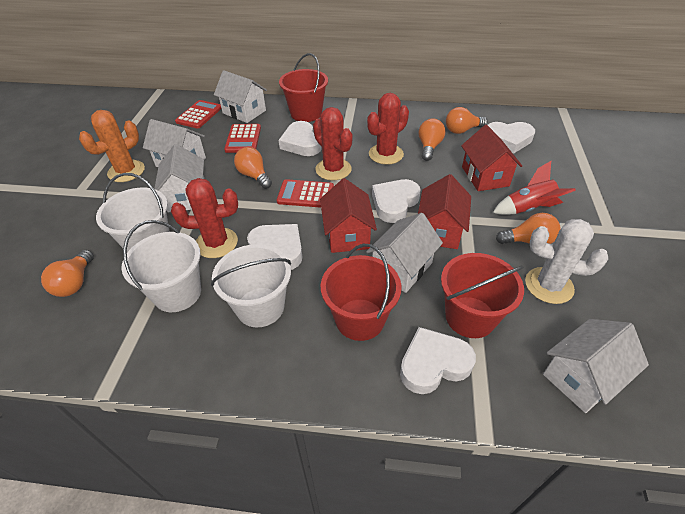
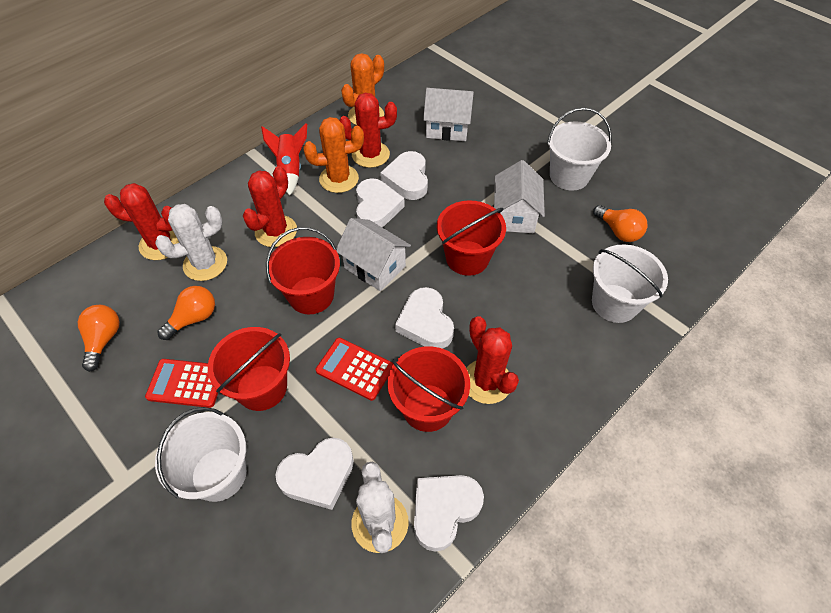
orange cactus: 1 -> 2
orange light bulb: 5 -> 3
red bucket: 3 -> 4
red cactus: 3 -> 4
red calculator: 3 -> 2
red house: 3 -> 0
white cactus: 1 -> 2
white house: 5 -> 3

